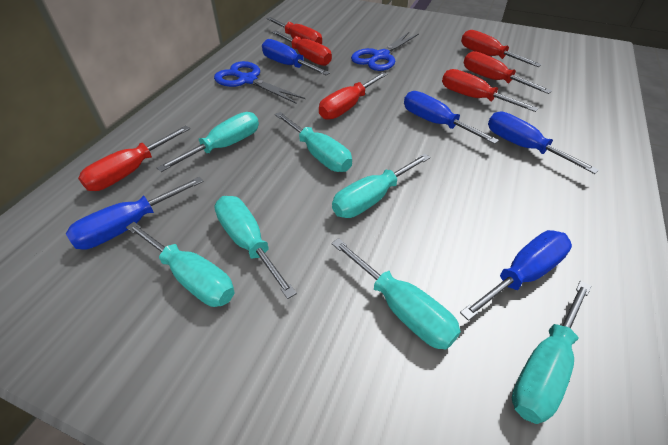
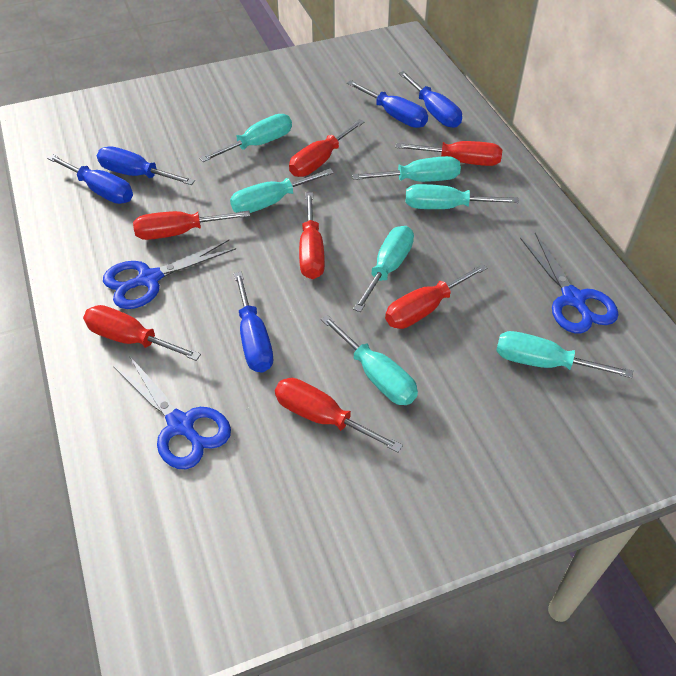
blue scissors: 2 -> 3

